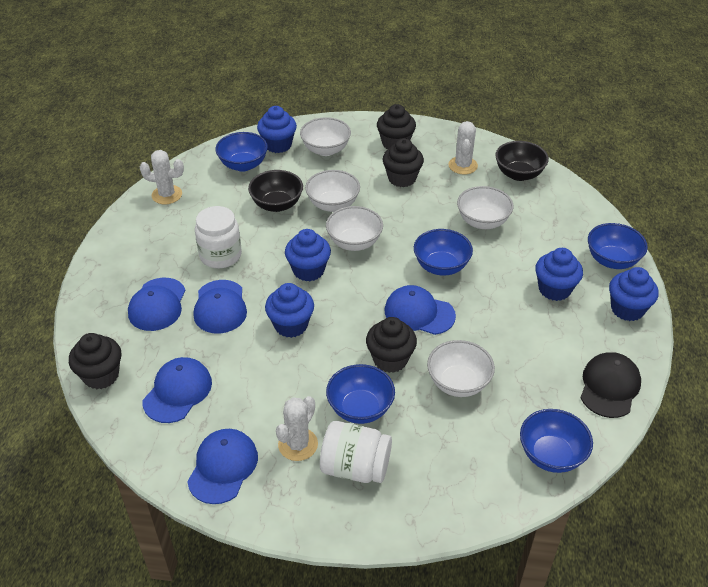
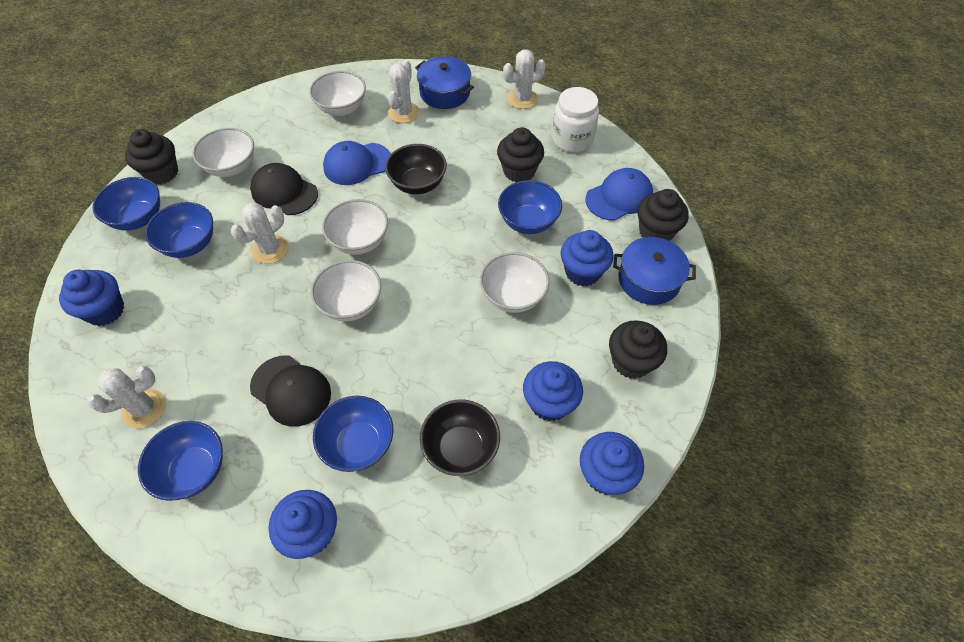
black cap: 1 -> 2
blue cap: 5 -> 2
blue pot: 0 -> 2
white cactus: 3 -> 4
white jar: 2 -> 1

